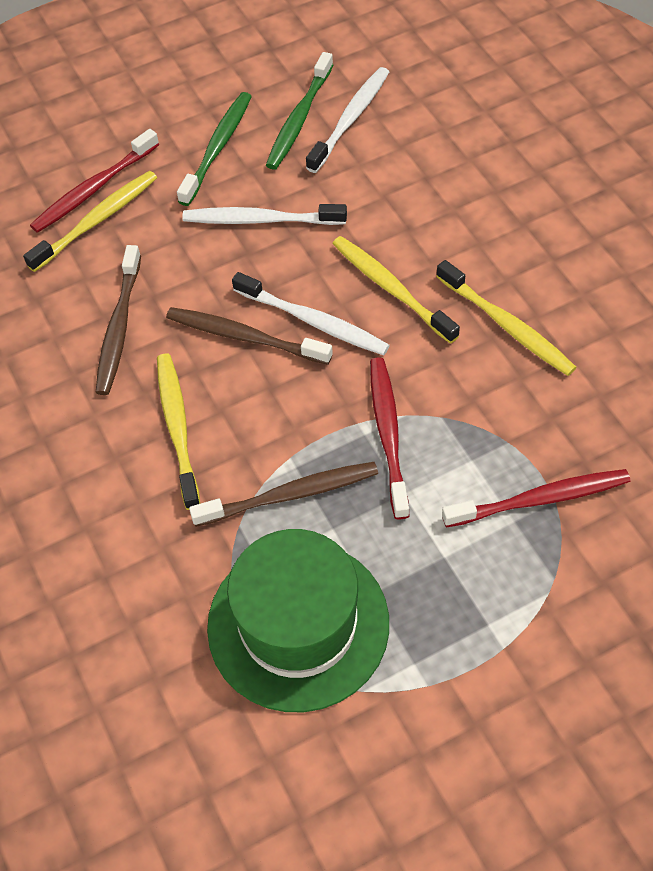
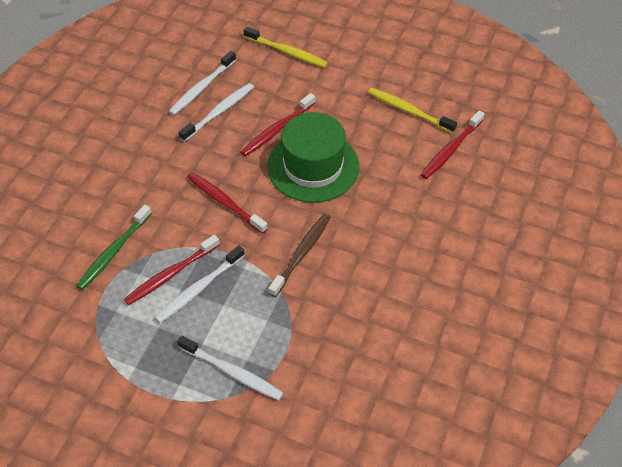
brown toothbrush: 3 -> 1
green toothbrush: 2 -> 1
red toothbrush: 3 -> 4
white toothbrush: 3 -> 4
yellow toothbrush: 4 -> 2

